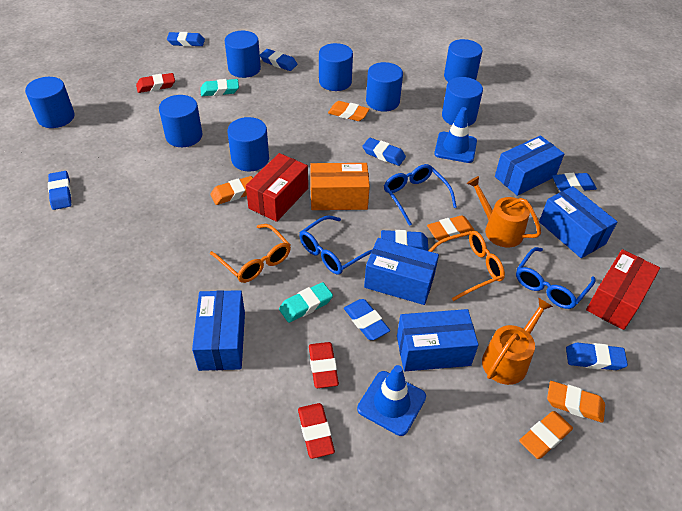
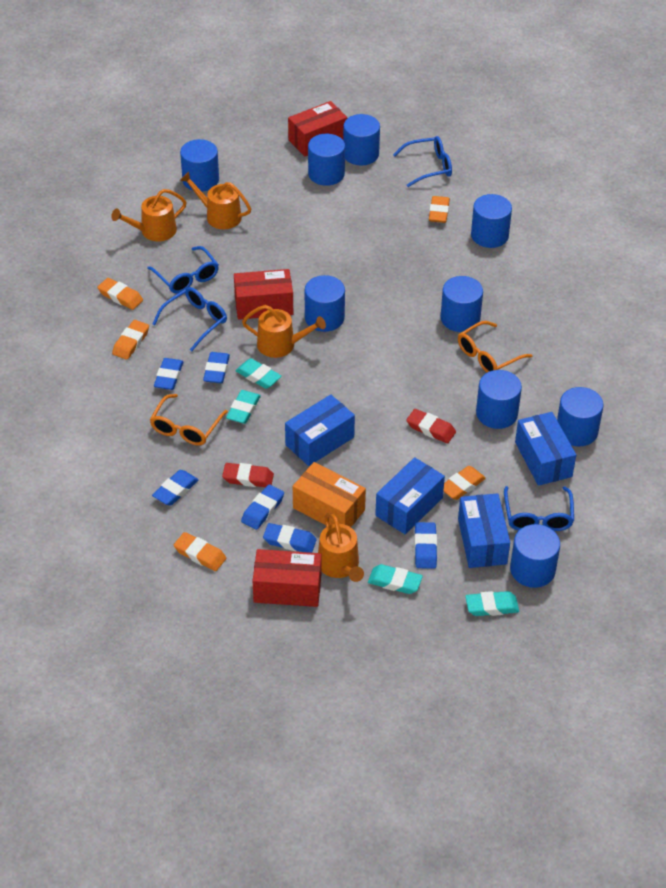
blue box: 5 -> 4
blue cylinder: 8 -> 9
blue eraser: 8 -> 6
blue glasses: 3 -> 4
blue traffic cone: 2 -> 0
orange watering can: 2 -> 4
red box: 2 -> 3
red eraser: 3 -> 2
turquoise eraser: 2 -> 4

